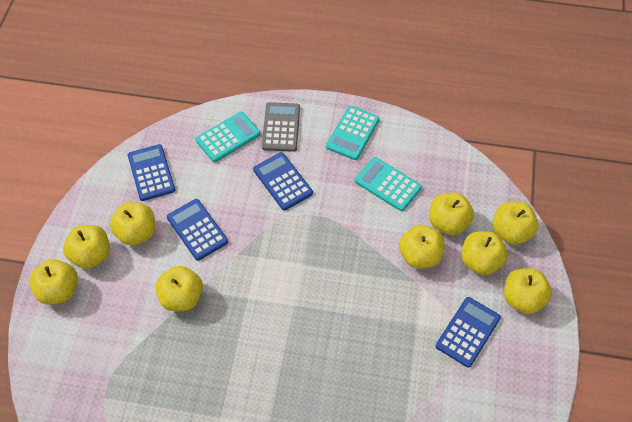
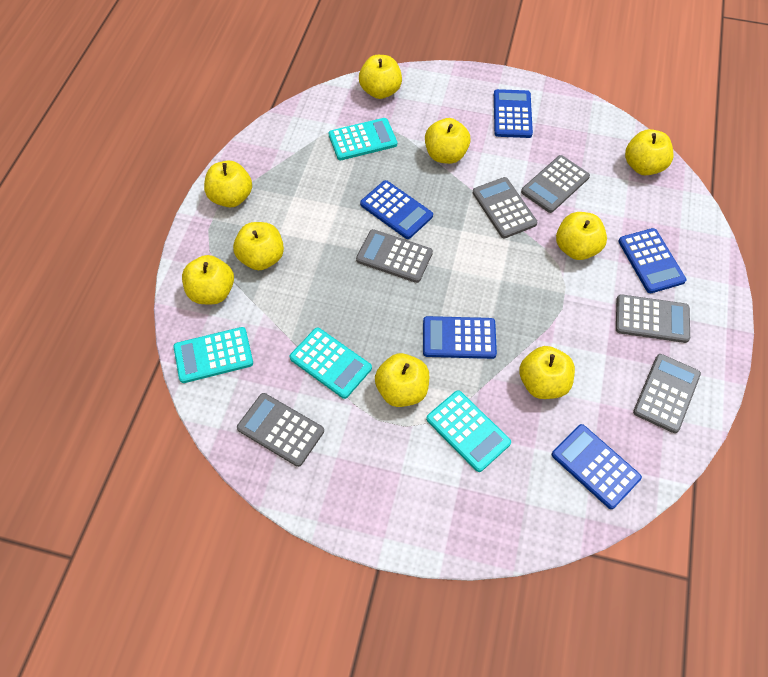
blue calculator: 4 -> 5
grey calculator: 1 -> 6
turquoise calculator: 3 -> 4

